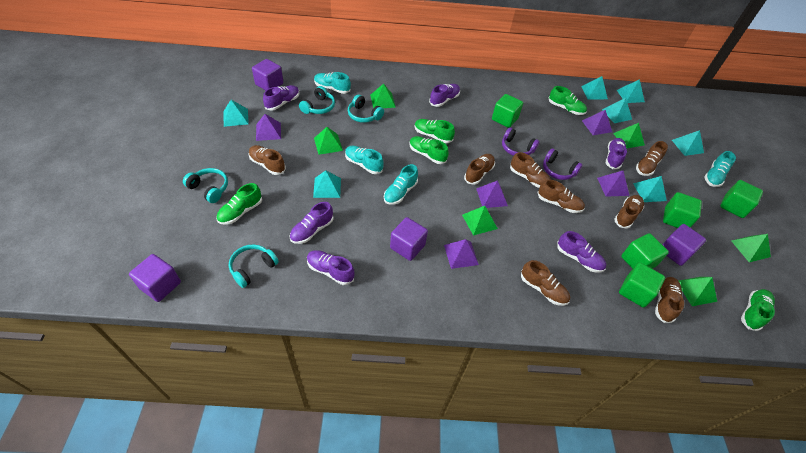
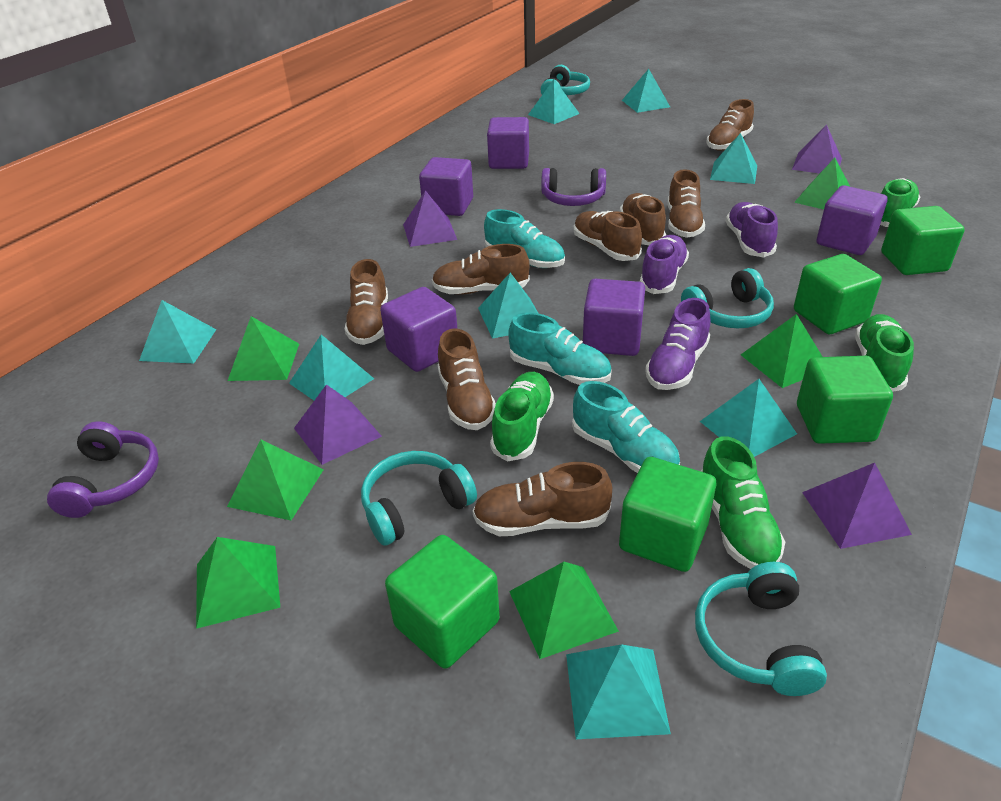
green shoe: 5 -> 4
purple cube: 4 -> 5
purple pyramid: 5 -> 4
purple shoe: 6 -> 3
turquoise pyramid: 7 -> 8
turquoise shoe: 4 -> 3

